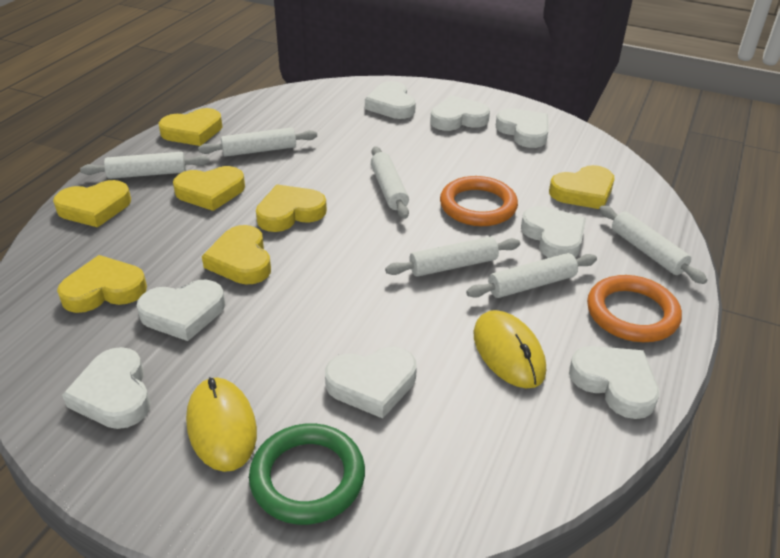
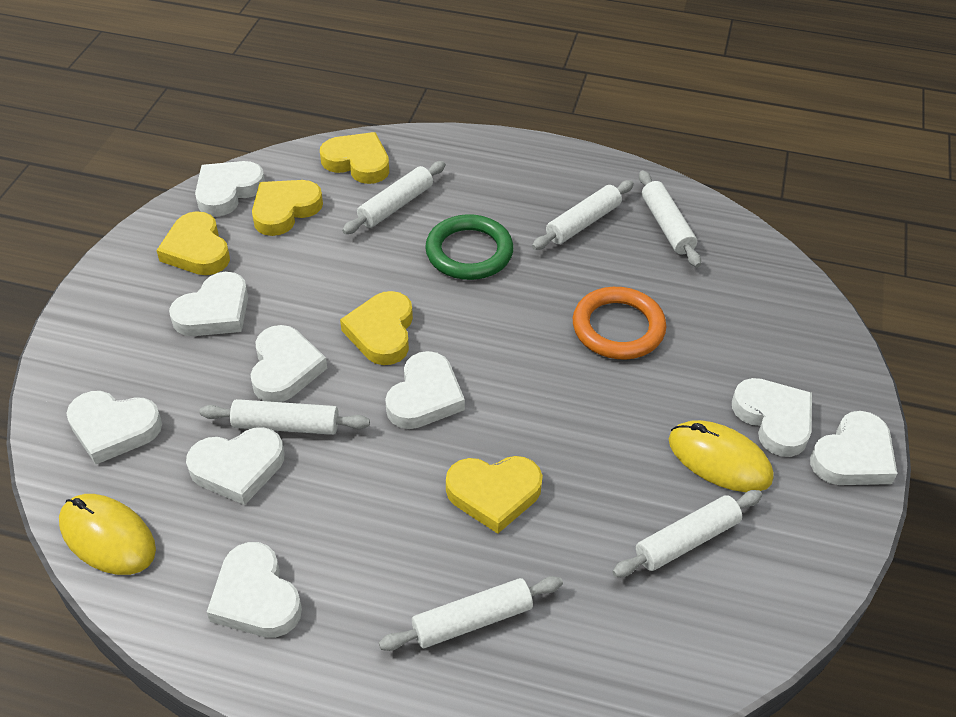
orange ring: 2 -> 1
white heart: 8 -> 9
yellow heart: 7 -> 5

